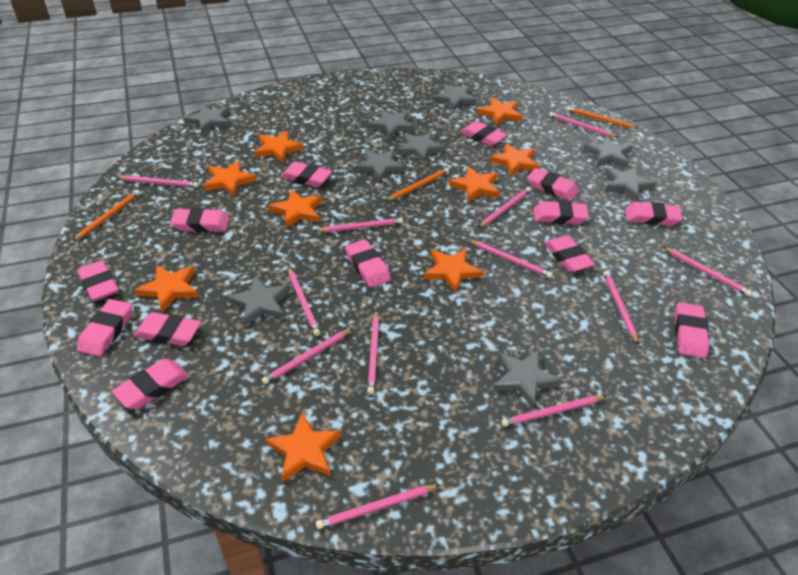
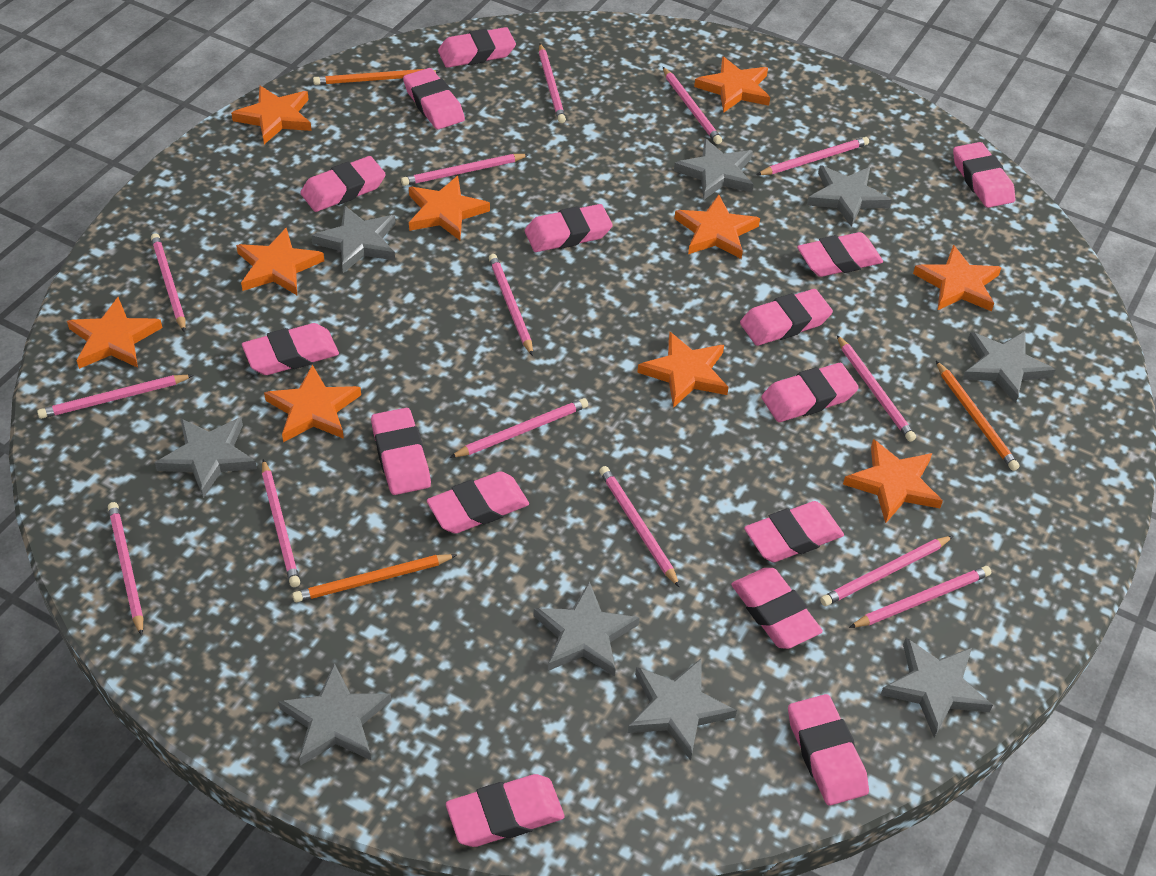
orange star: 9 -> 10
pink eraser: 13 -> 15
pink pencil: 12 -> 14

